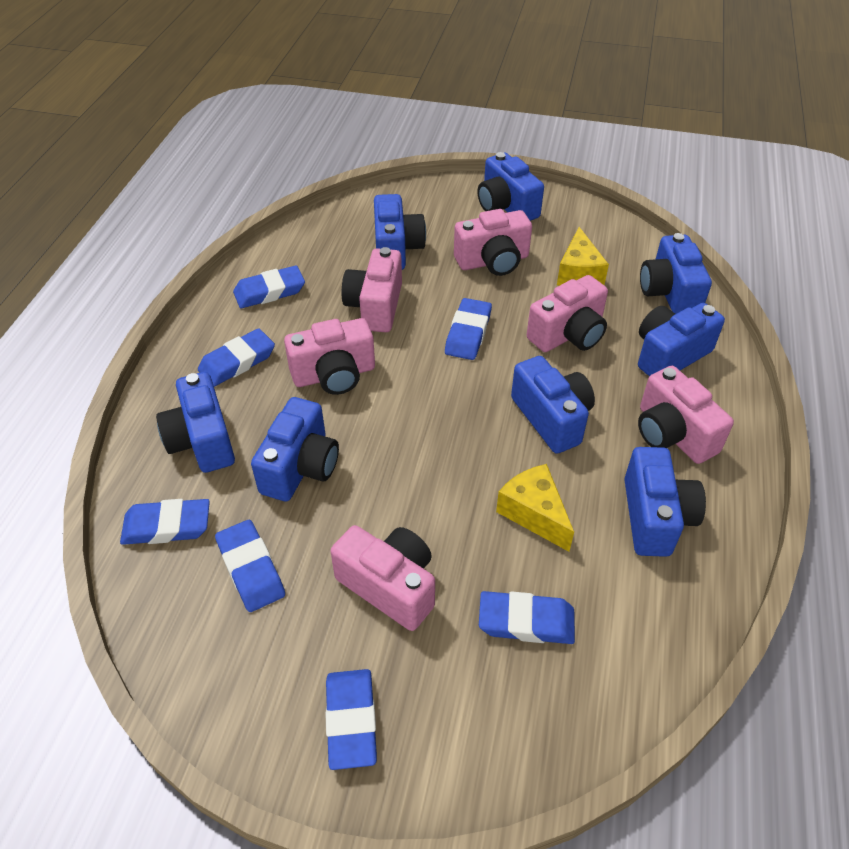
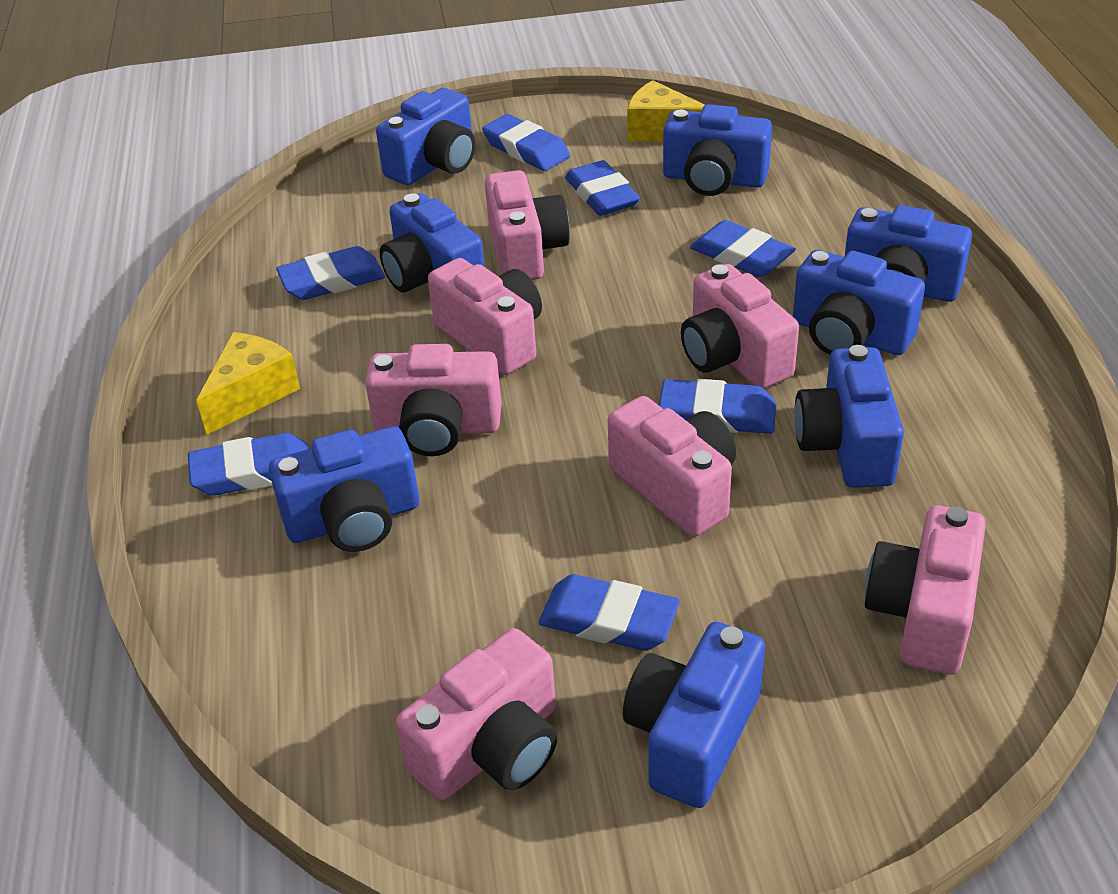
pink camera: 6 -> 7

